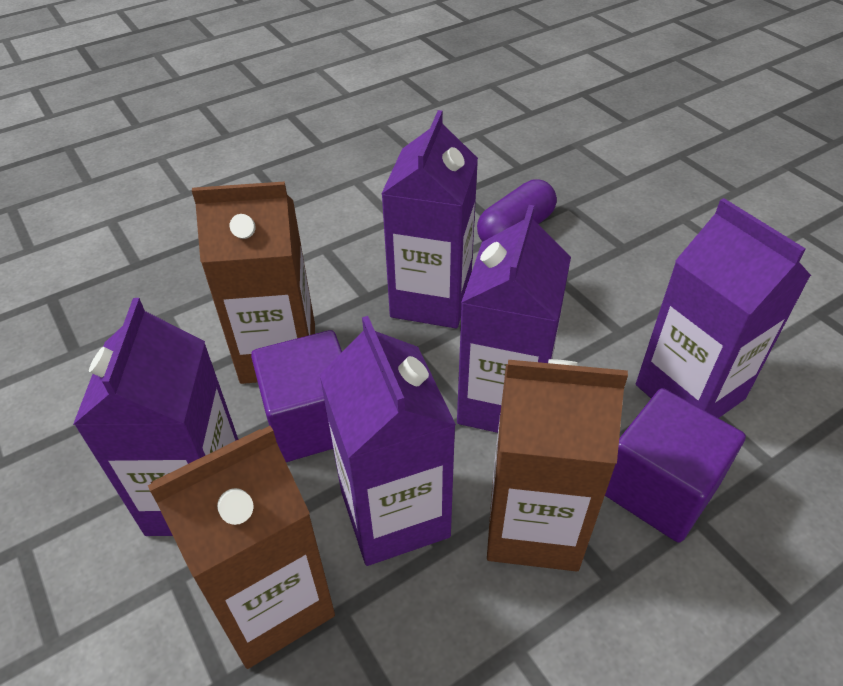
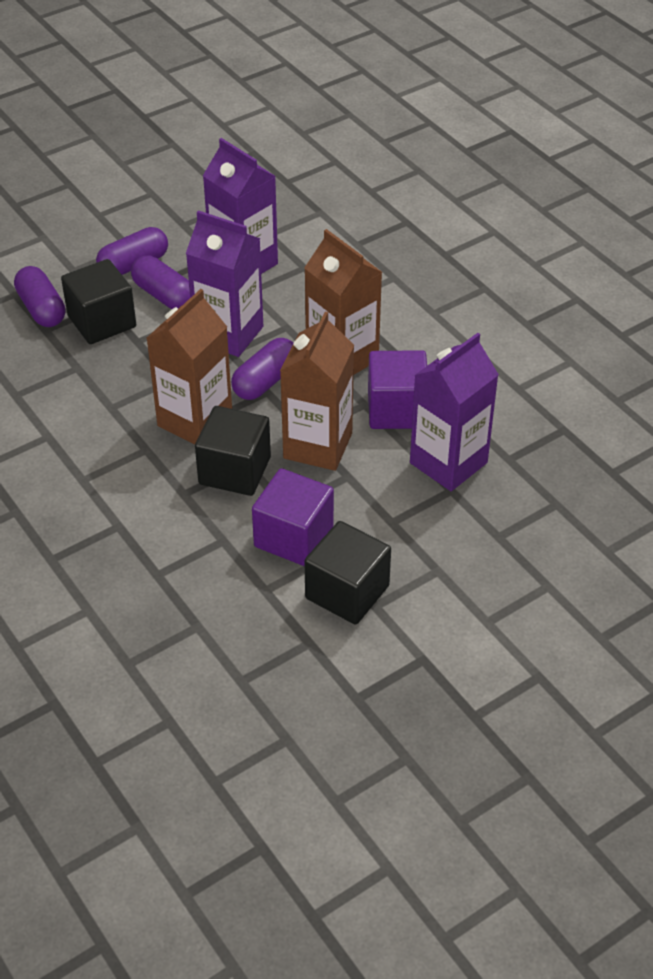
black cube: 0 -> 3
purple capsule: 1 -> 4
purple carton: 5 -> 3

